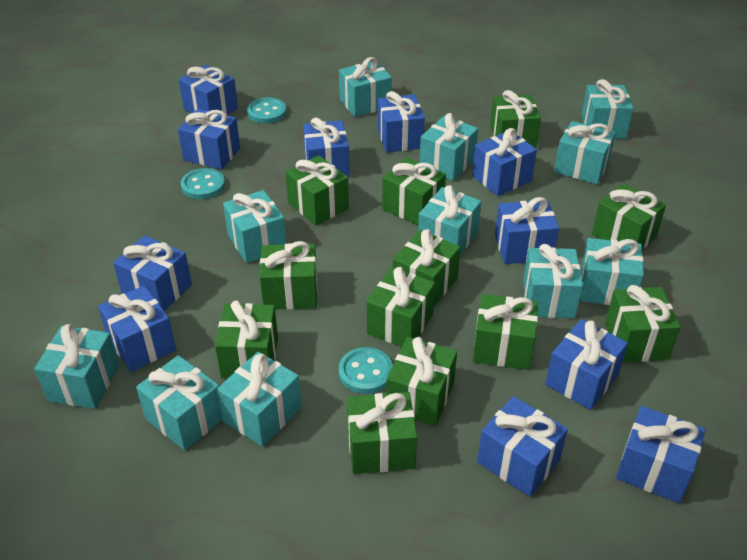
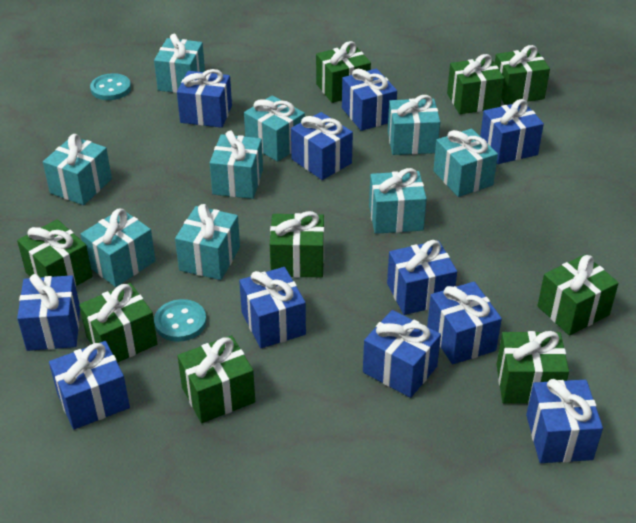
green gift: 12 -> 9
turquoise button: 3 -> 2
turquoise gift: 11 -> 9

